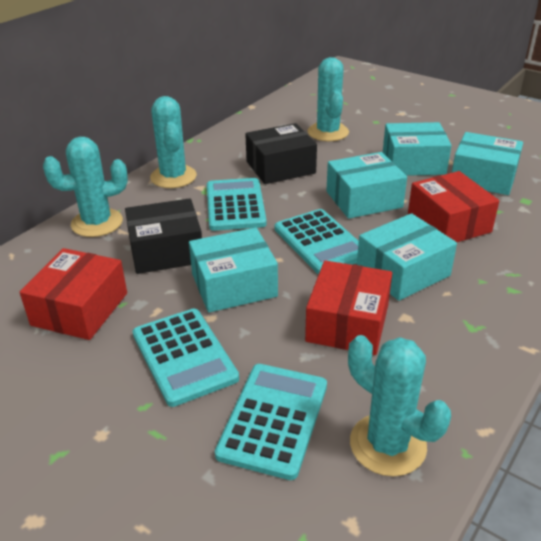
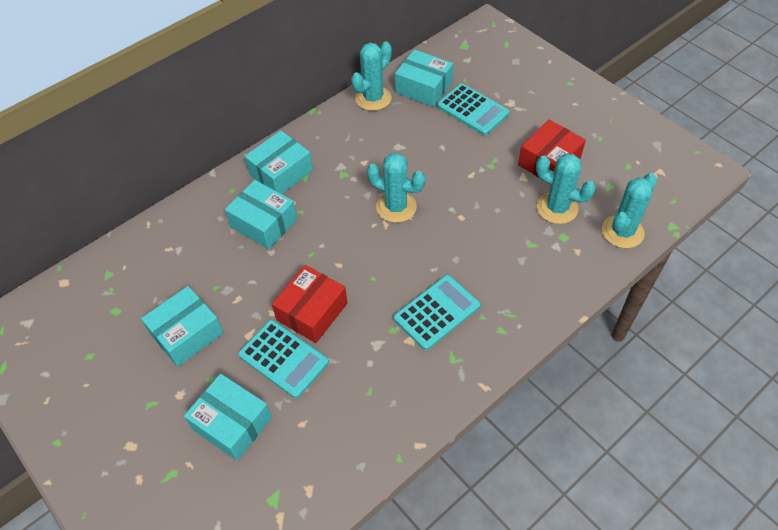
black box: 2 -> 0
red box: 3 -> 2
turquoise calculator: 4 -> 3

